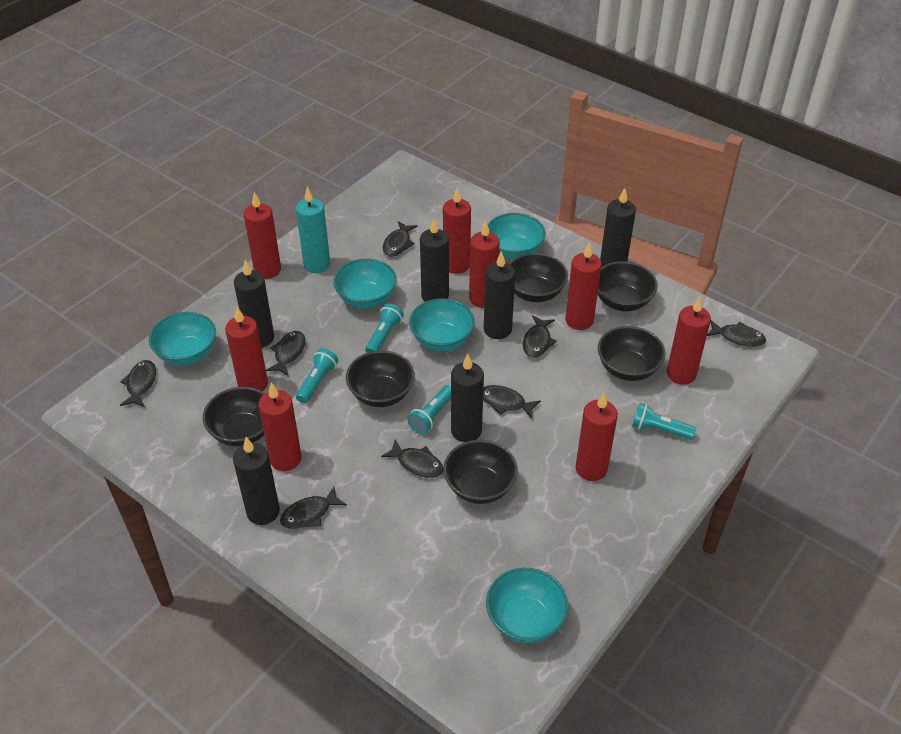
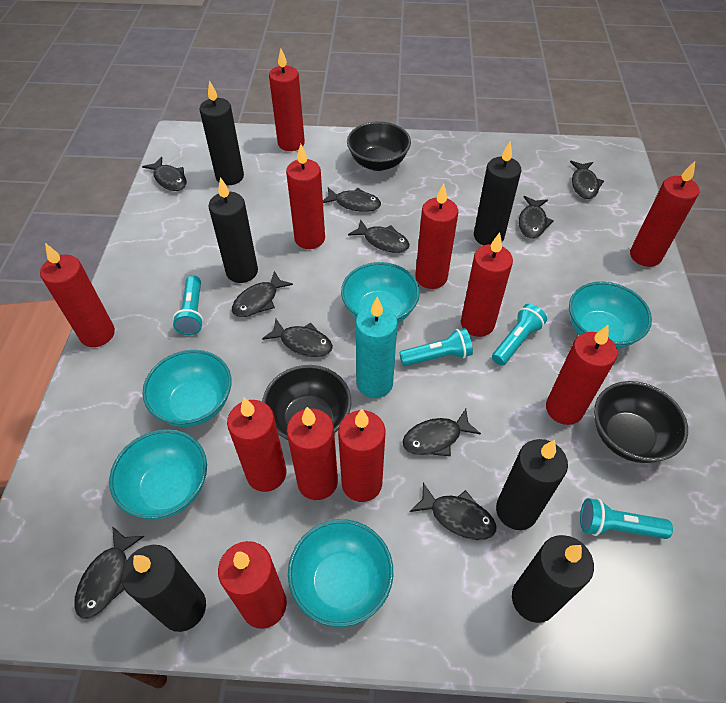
black bowl: 6 -> 3
black fish: 8 -> 10
red candle: 8 -> 11

